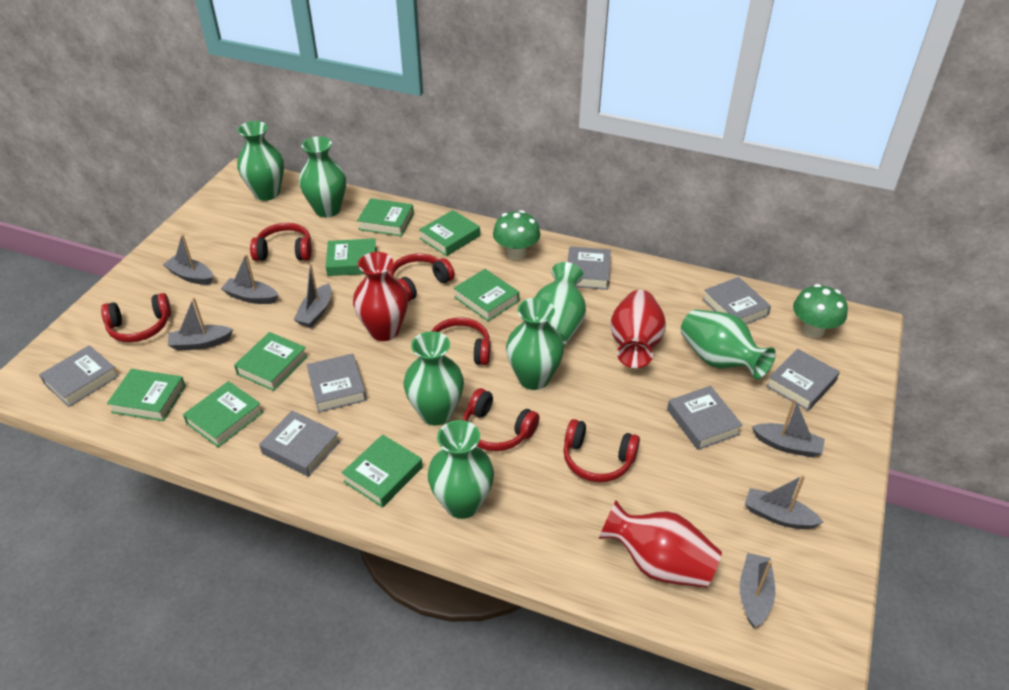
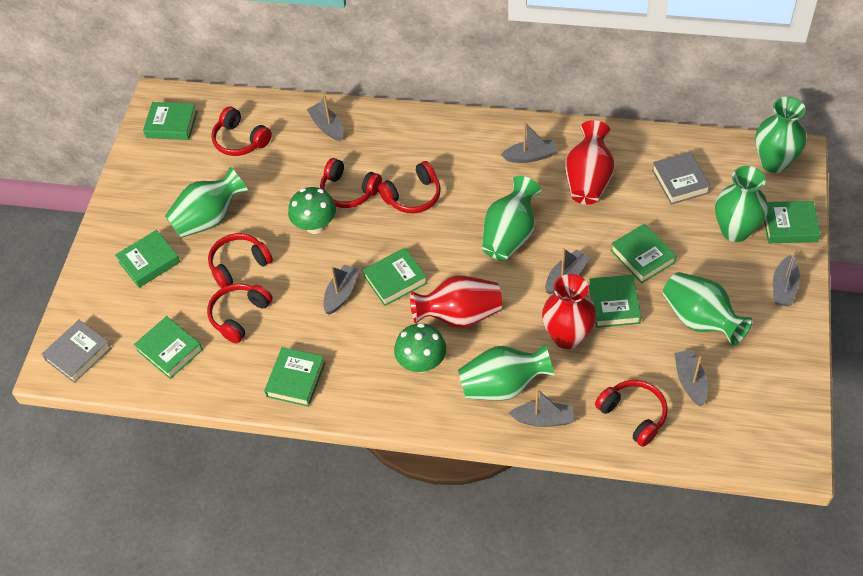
green vase: 7 -> 6
grey book: 7 -> 2

